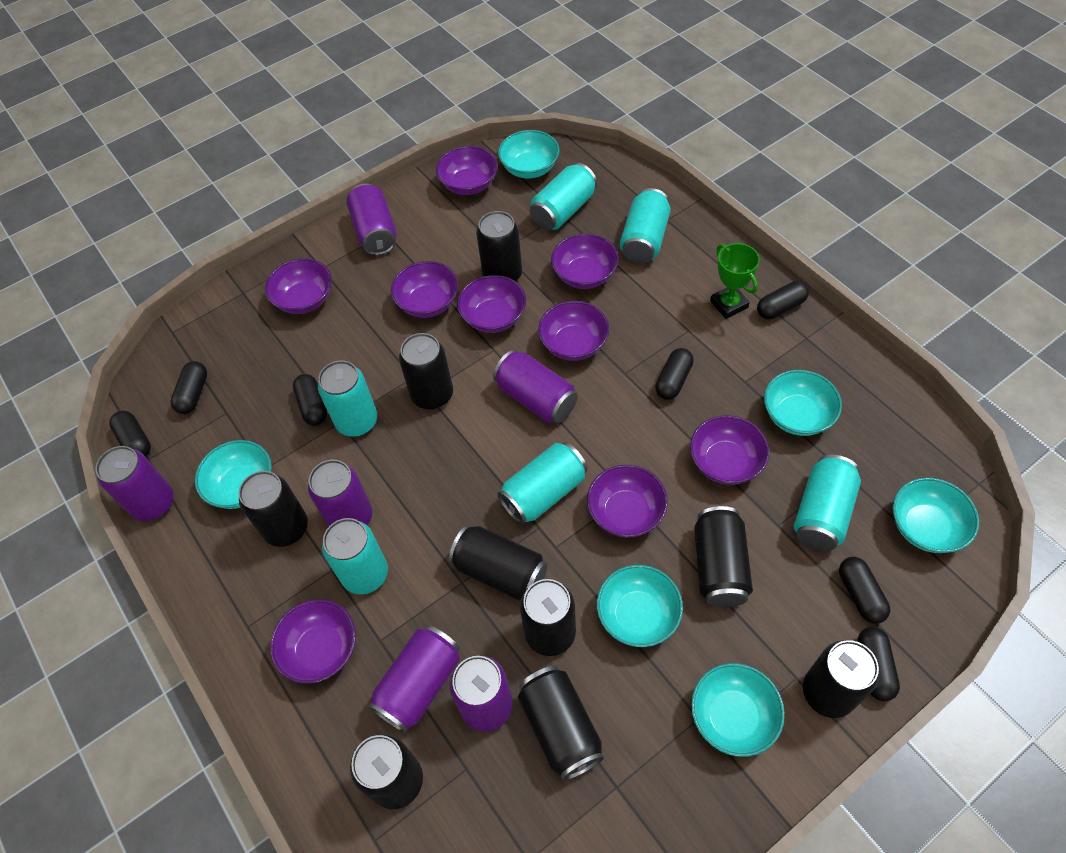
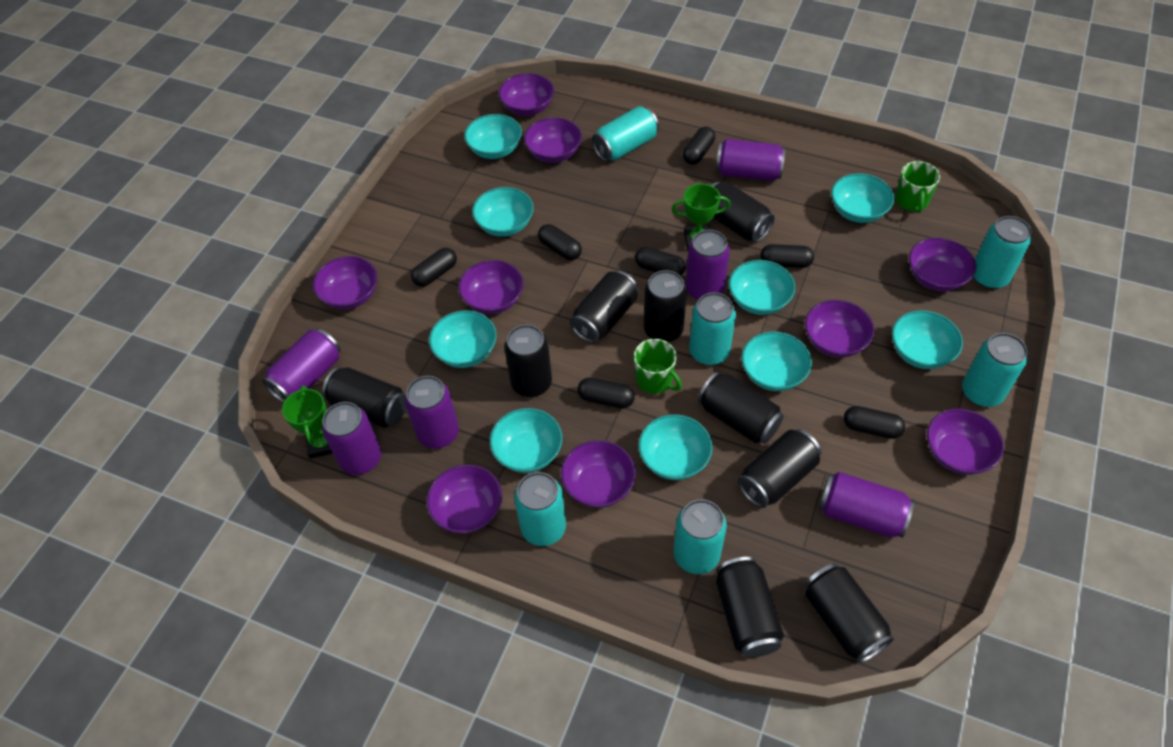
green mug: 0 -> 2
green trophy: 1 -> 2
turquoise bowl: 6 -> 9

